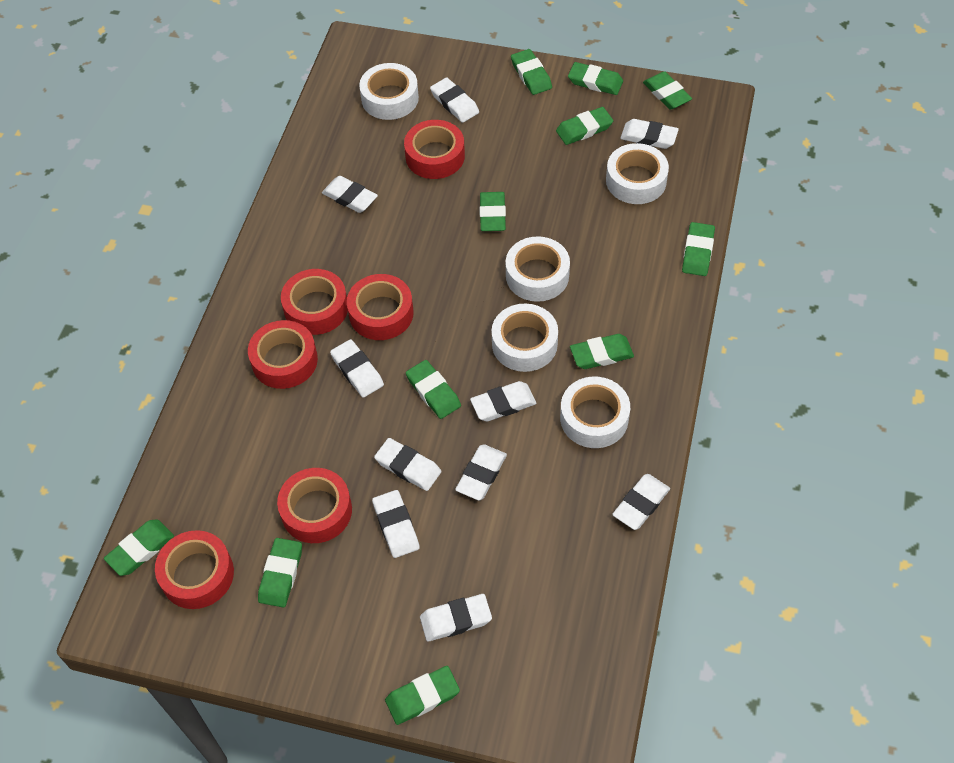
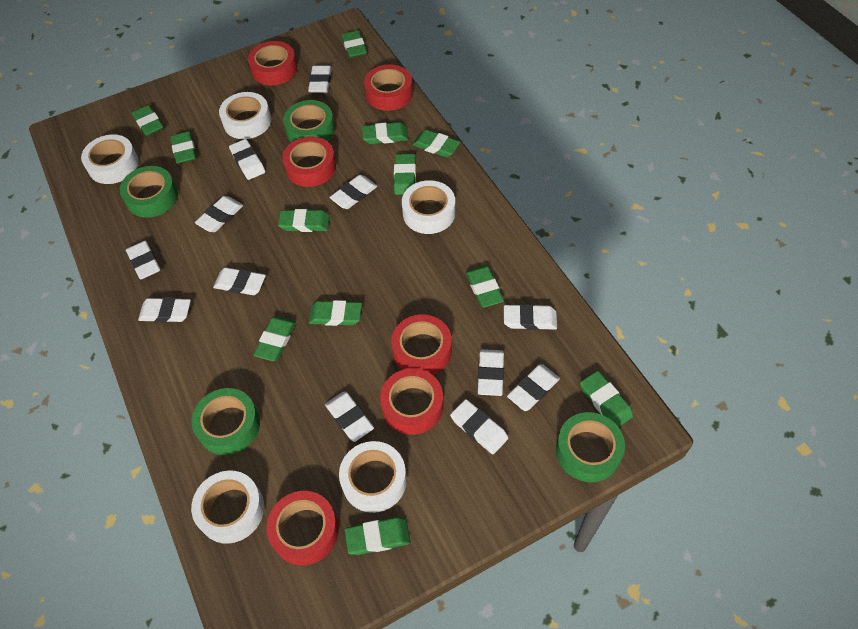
green eraser: 11 -> 12
green tape: 0 -> 4
white eraser: 10 -> 12

